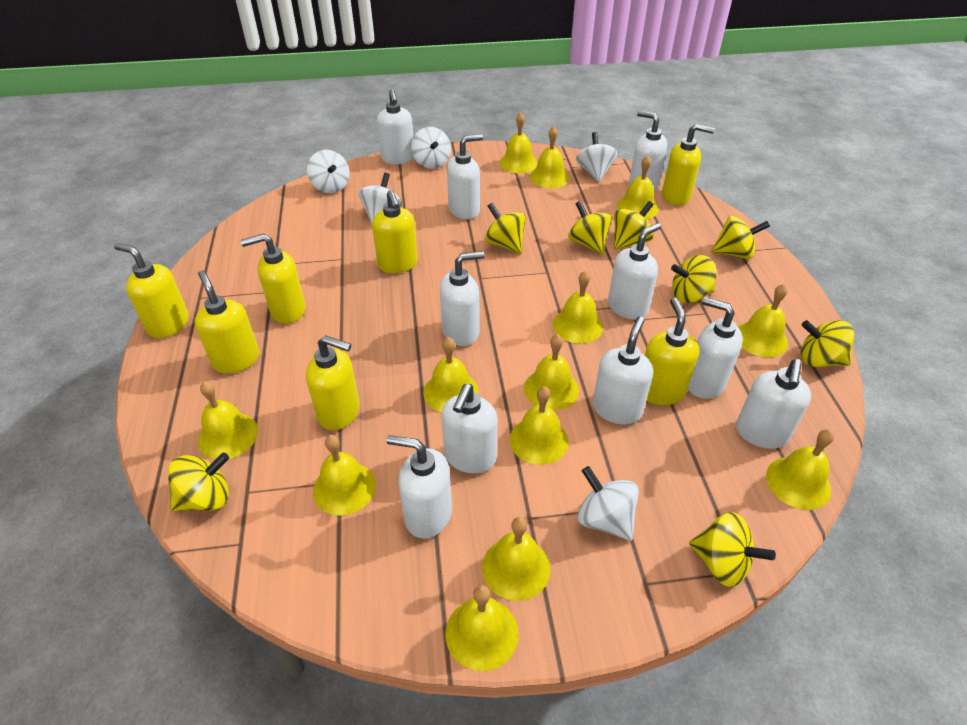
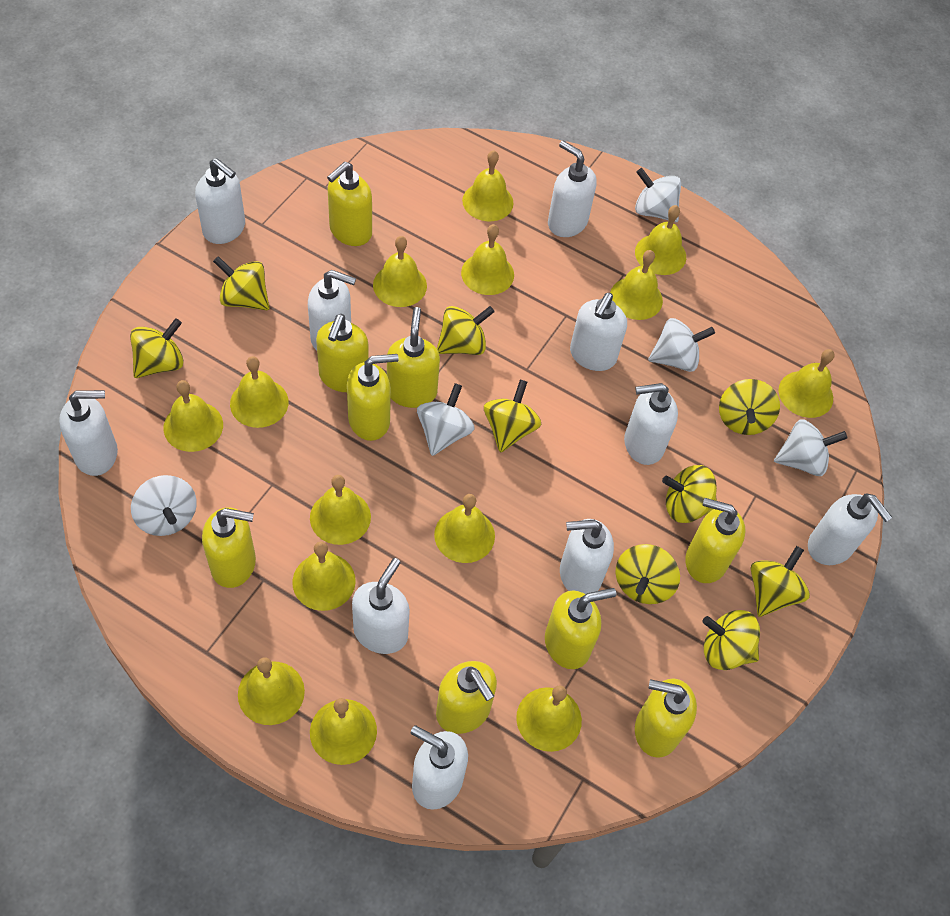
yellow bell: 13 -> 14
yellow soap dispenser: 7 -> 9
yellow spinning top: 8 -> 9

